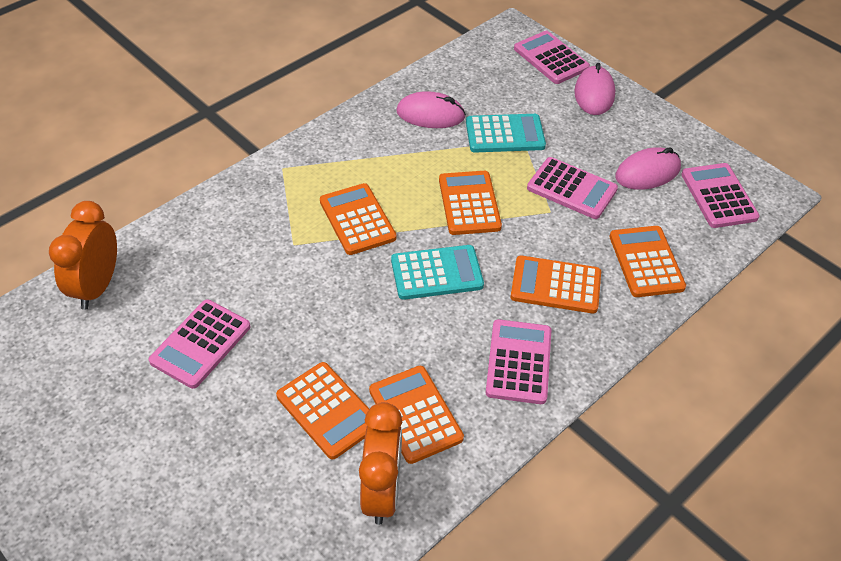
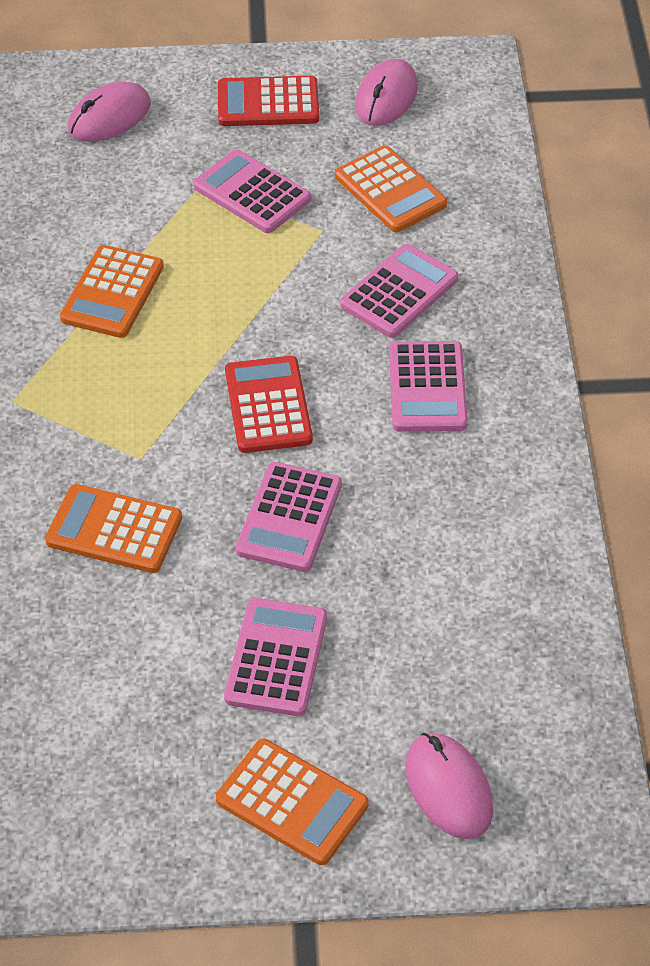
orange calculator: 6 -> 4
orange clock: 2 -> 0
red calculator: 0 -> 2
turquoise calculator: 2 -> 0

